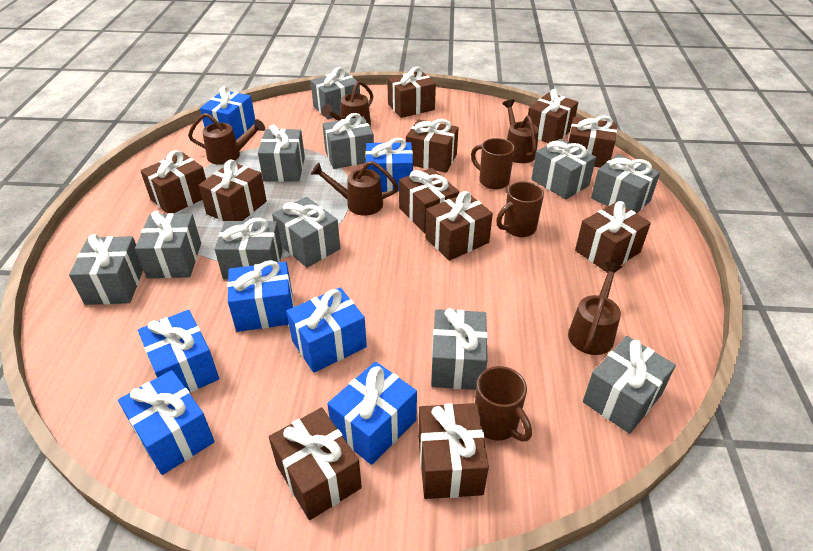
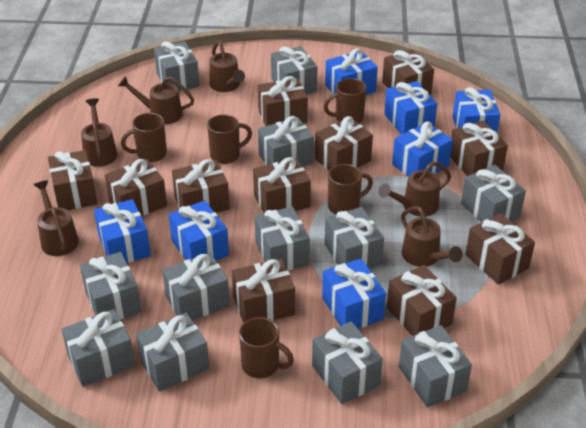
brown mug: 3 -> 5
brown watering can: 5 -> 6
grey gift: 11 -> 12

